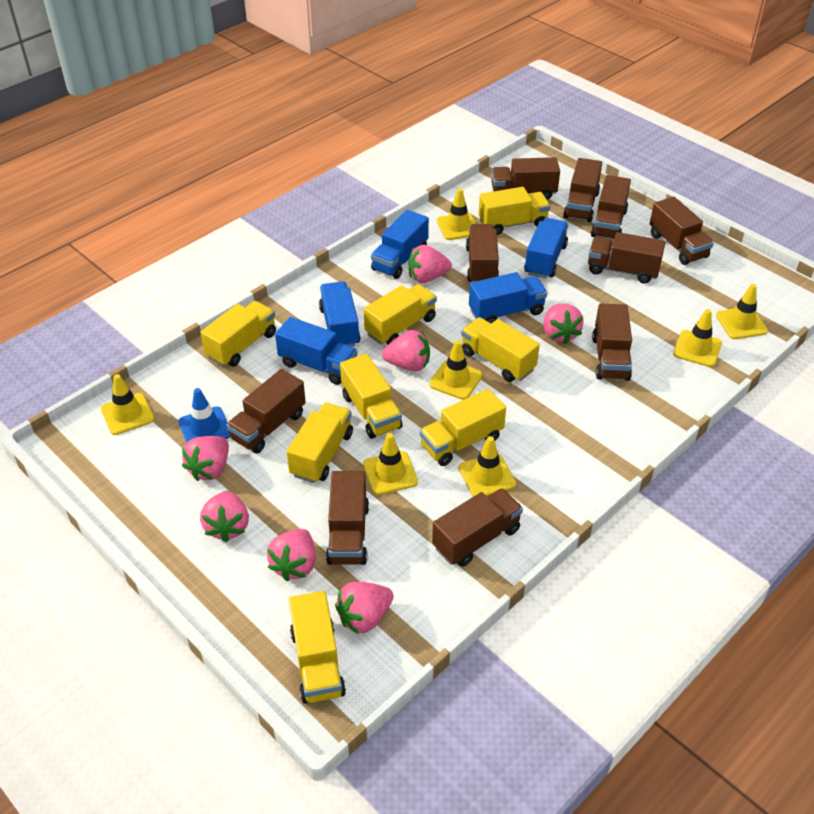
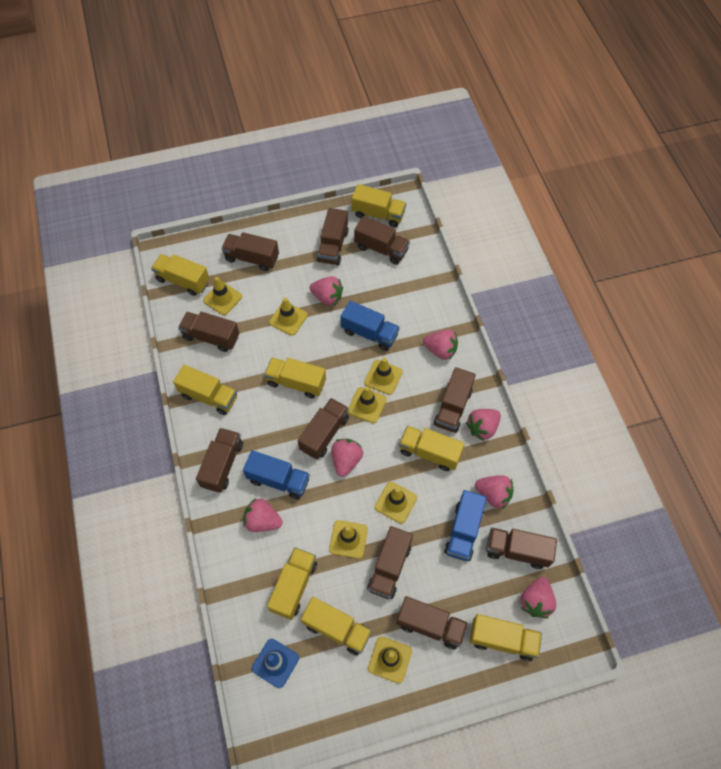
blue truck: 5 -> 3

